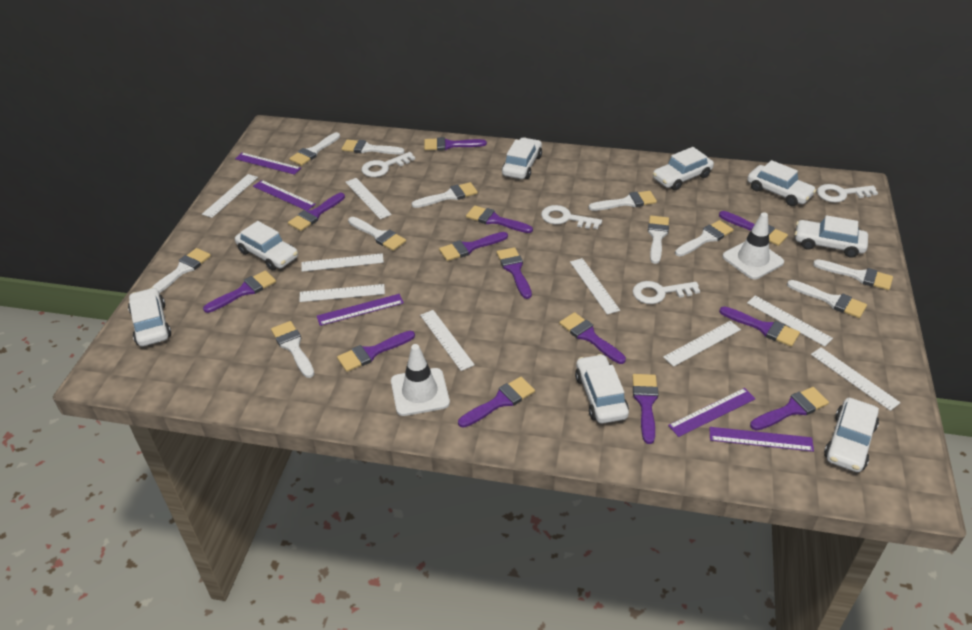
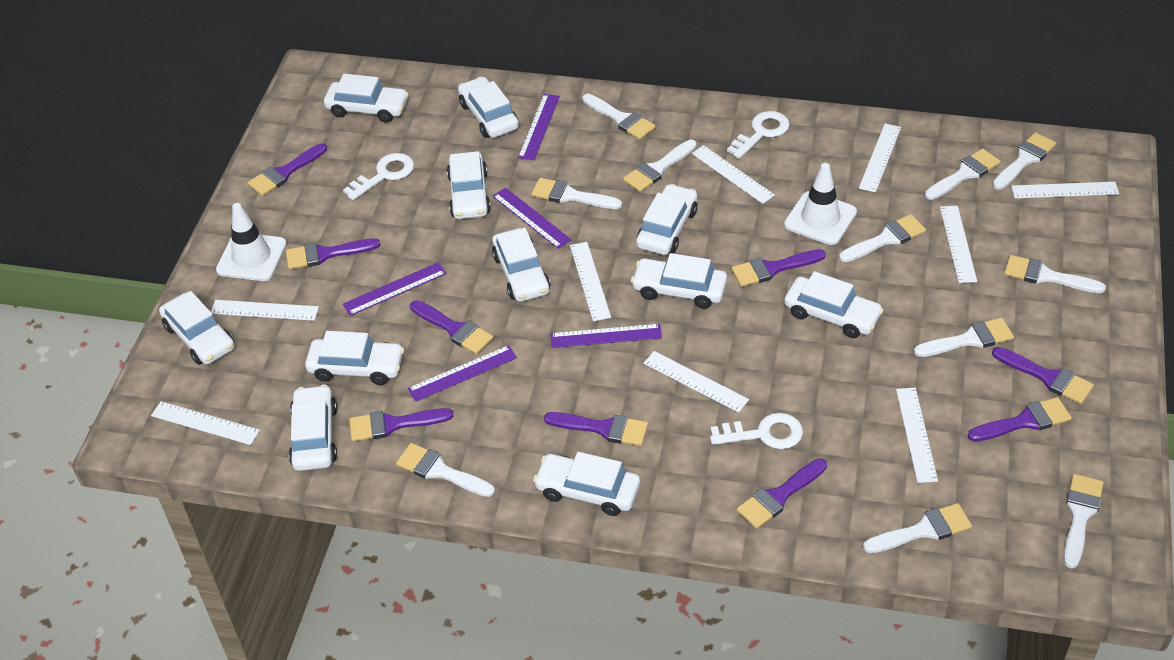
purple brush: 13 -> 9
white car: 8 -> 11
white key: 4 -> 3

